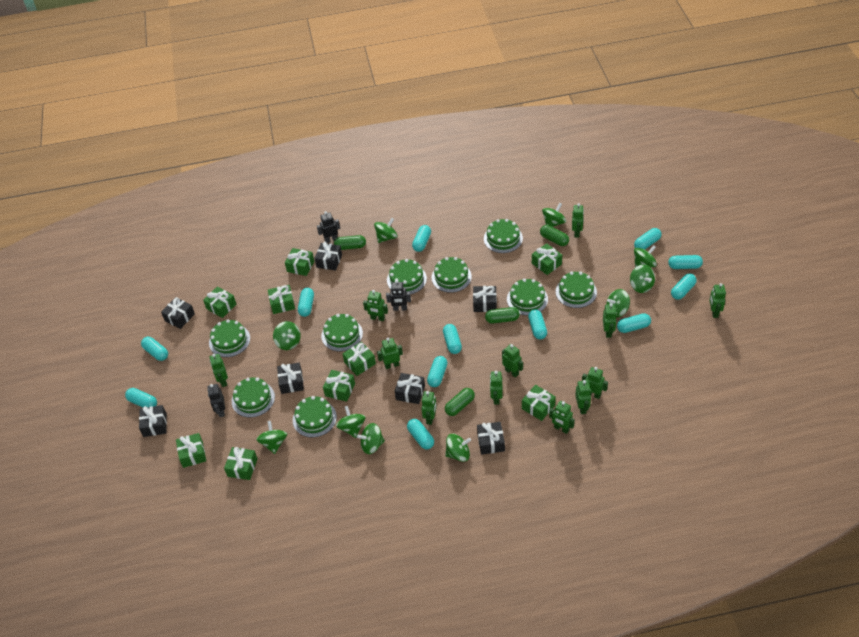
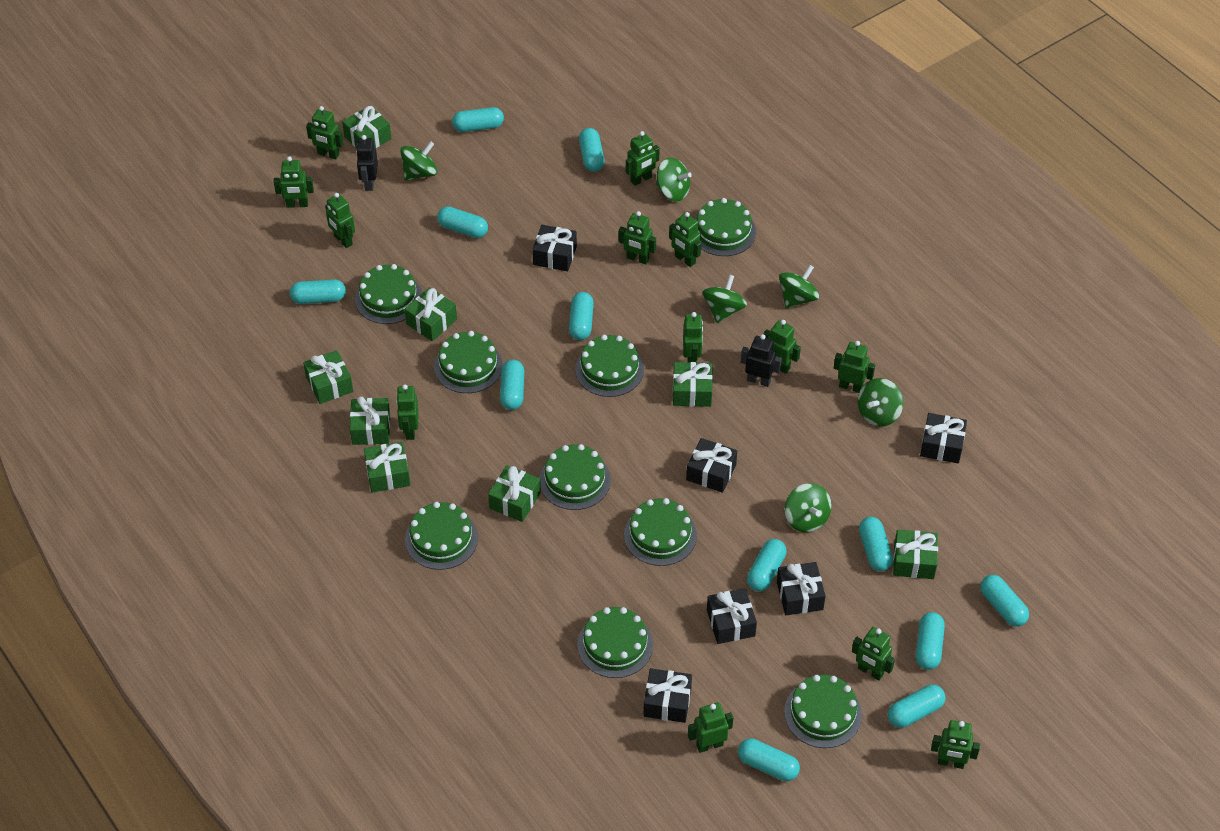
black gift: 7 -> 6
black robot: 3 -> 2
green capsule: 4 -> 0
green gift: 9 -> 8
green robot: 12 -> 13
green spinning top: 10 -> 6

